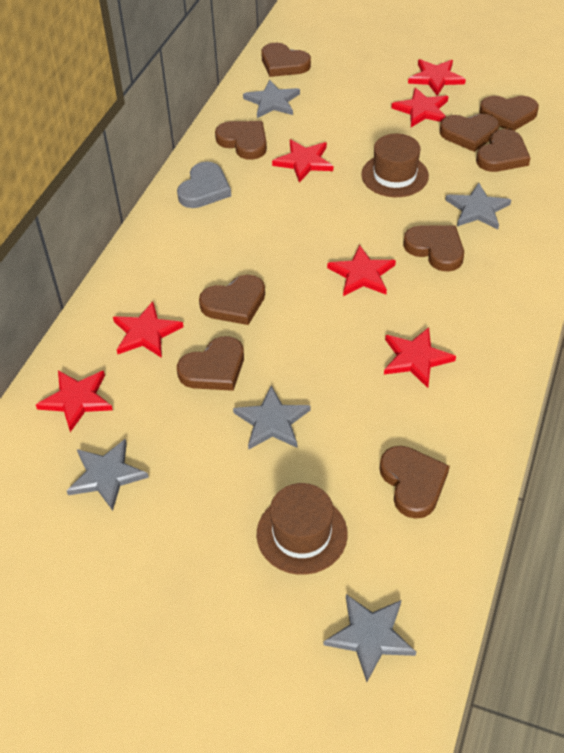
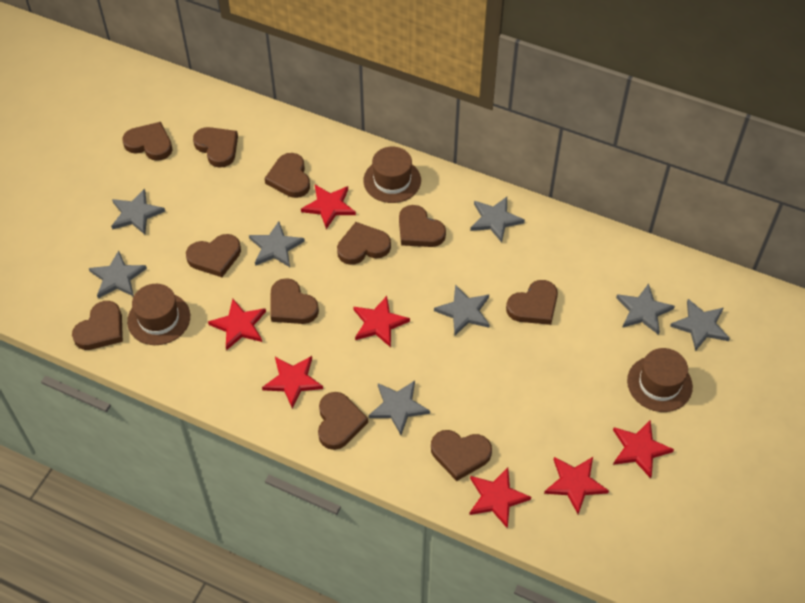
brown hat: 2 -> 3
brown heart: 9 -> 11
grey heart: 1 -> 0
grey star: 5 -> 8

